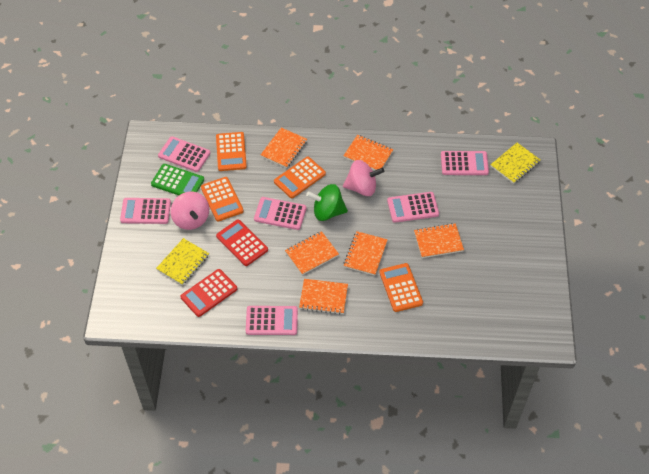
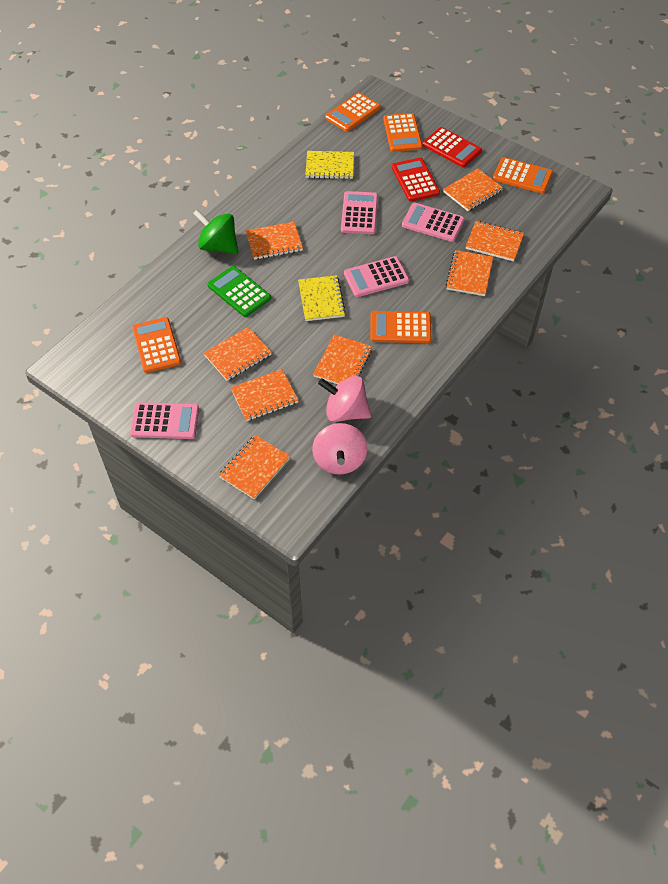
orange calculator: 4 -> 5
orange notebook: 6 -> 8
pink calculator: 6 -> 4

